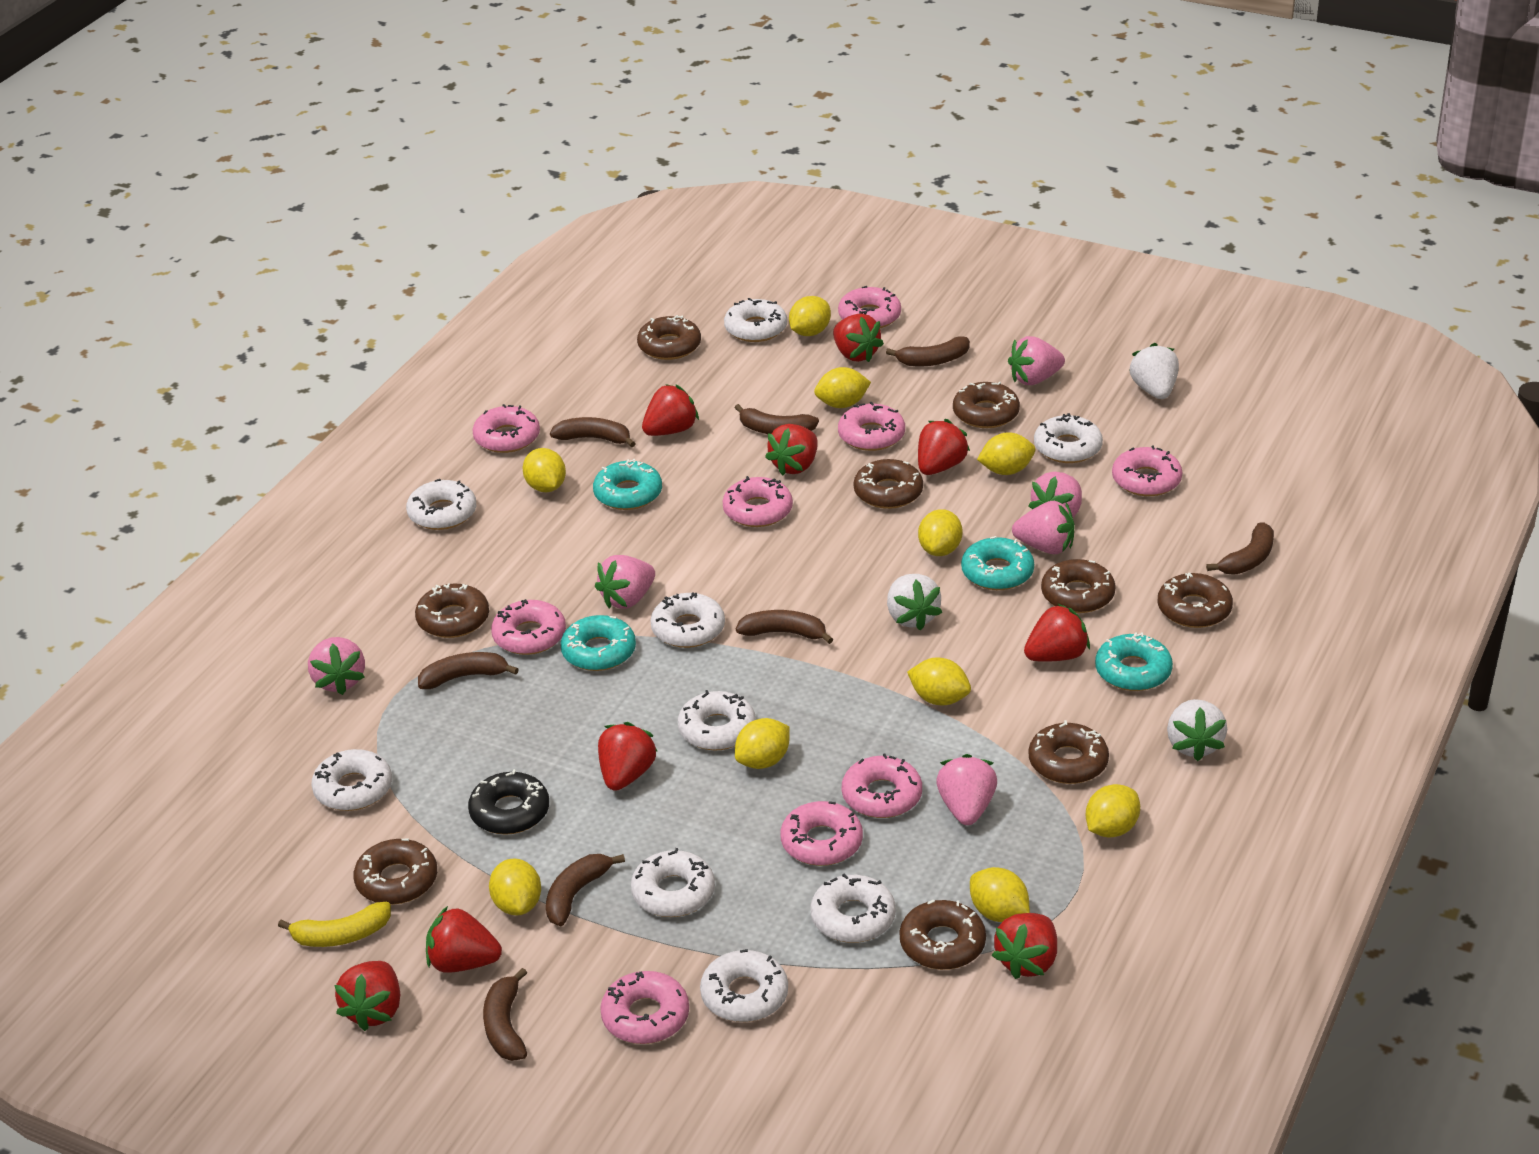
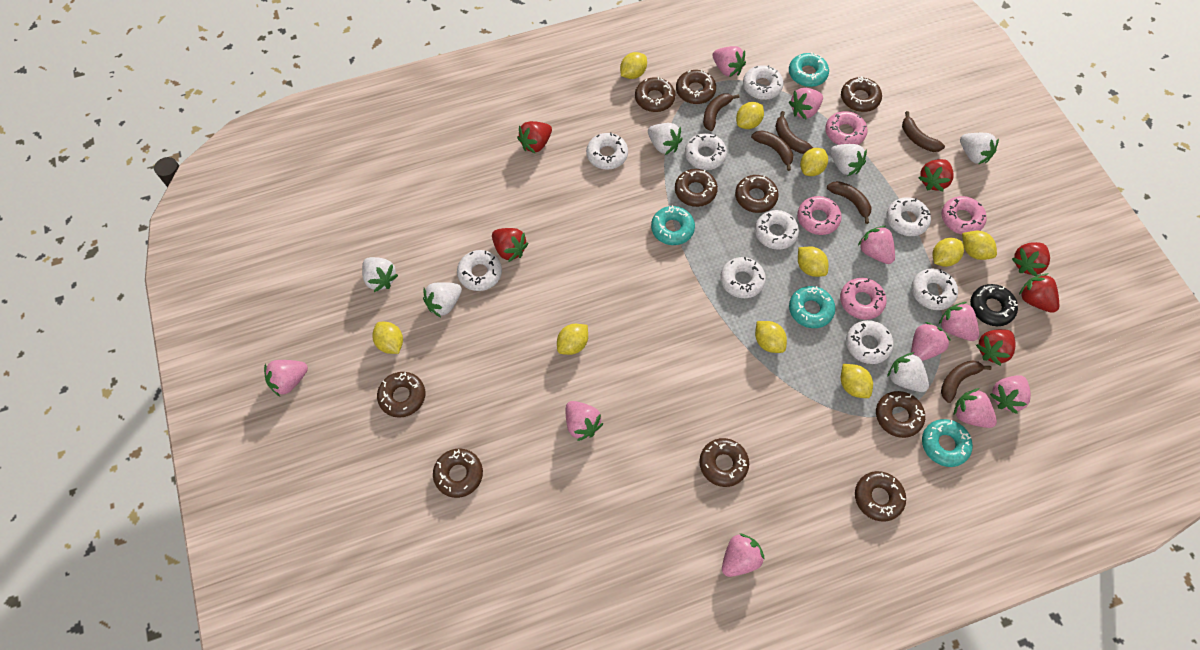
brown banana: 8 -> 6
brown donut: 9 -> 10
pink donut: 9 -> 4
pink strawberry: 6 -> 10
red strawberry: 9 -> 6
white strawberry: 3 -> 6
yellow banana: 1 -> 0

